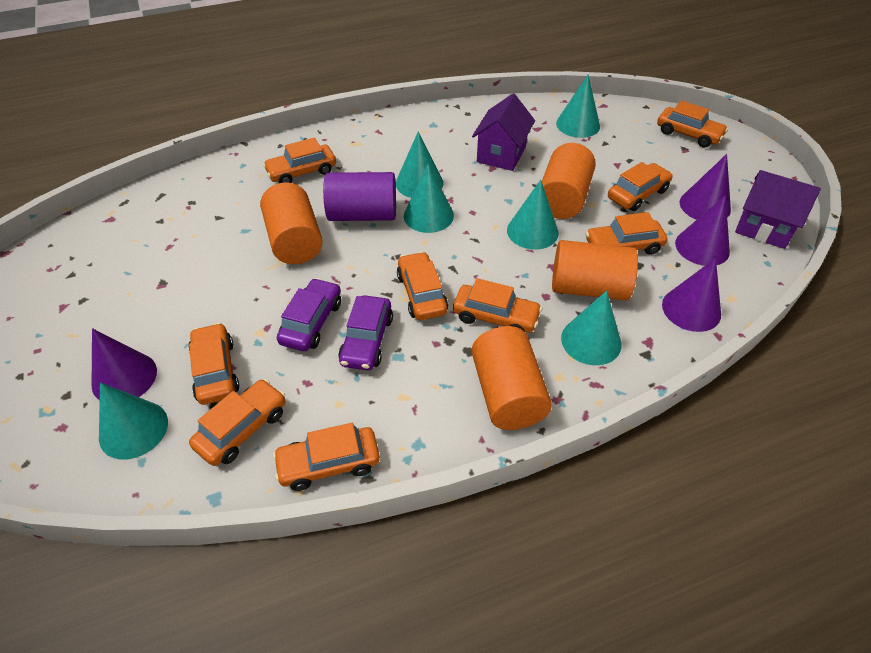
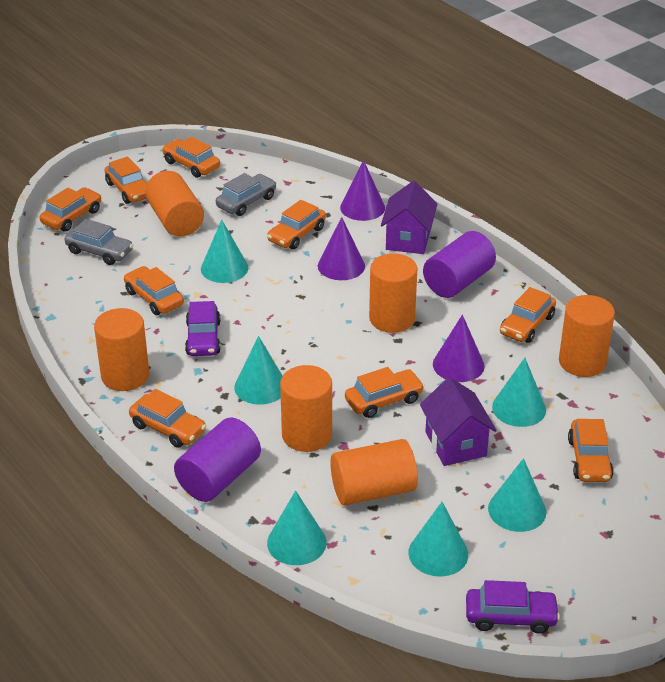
grey car: 0 -> 2
orange cylinder: 4 -> 6
purple cone: 4 -> 3
purple cylinder: 1 -> 2

